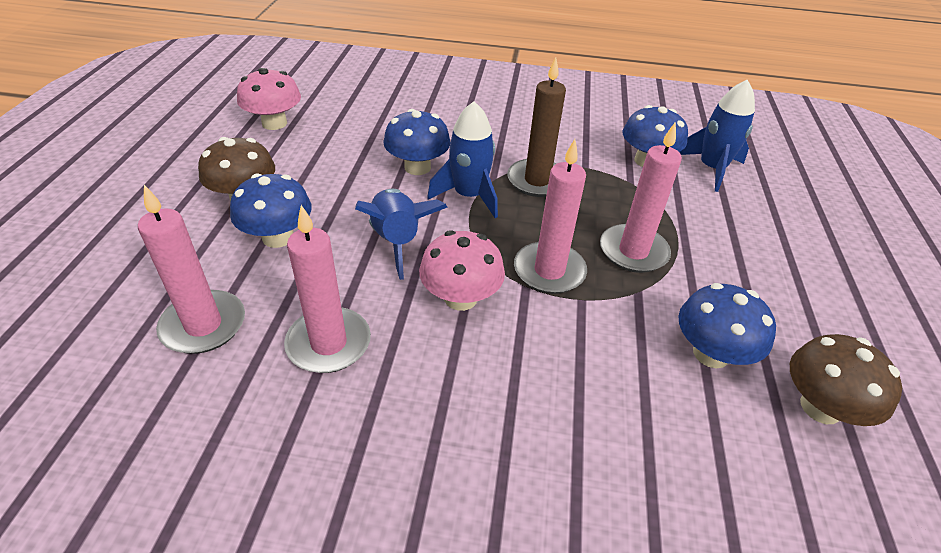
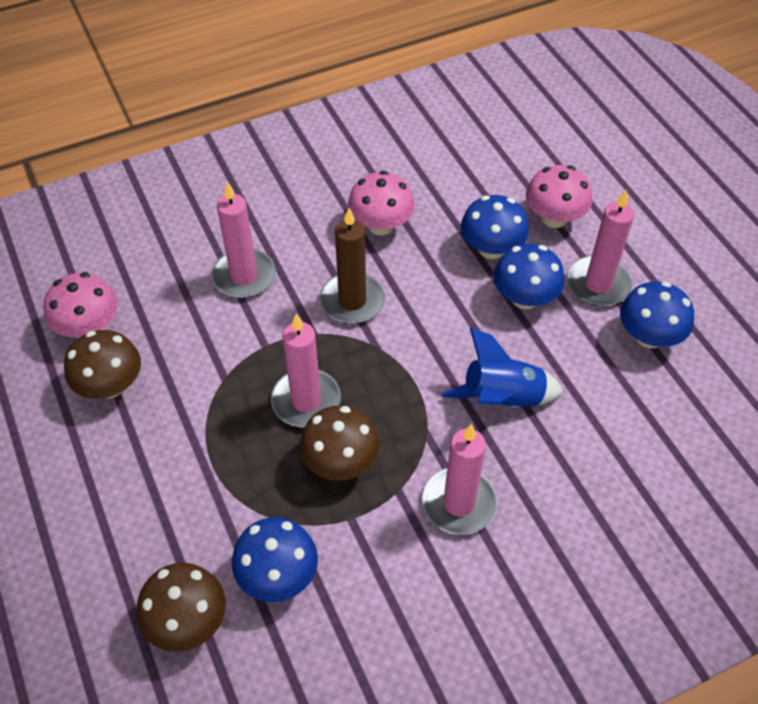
blue rocket: 3 -> 1
brown mushroom: 2 -> 3
pink mushroom: 2 -> 3

